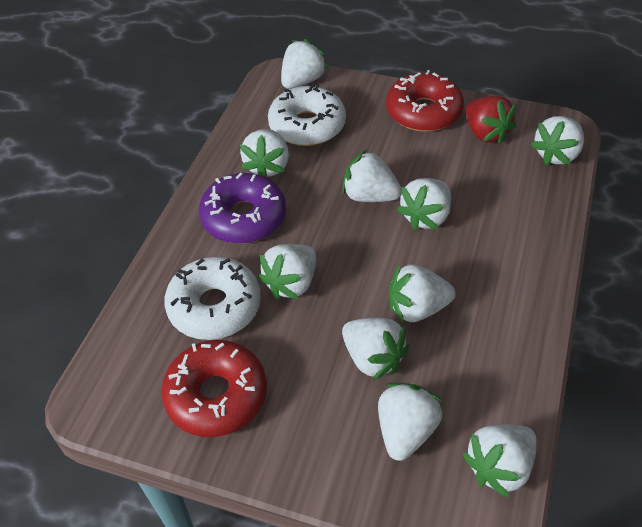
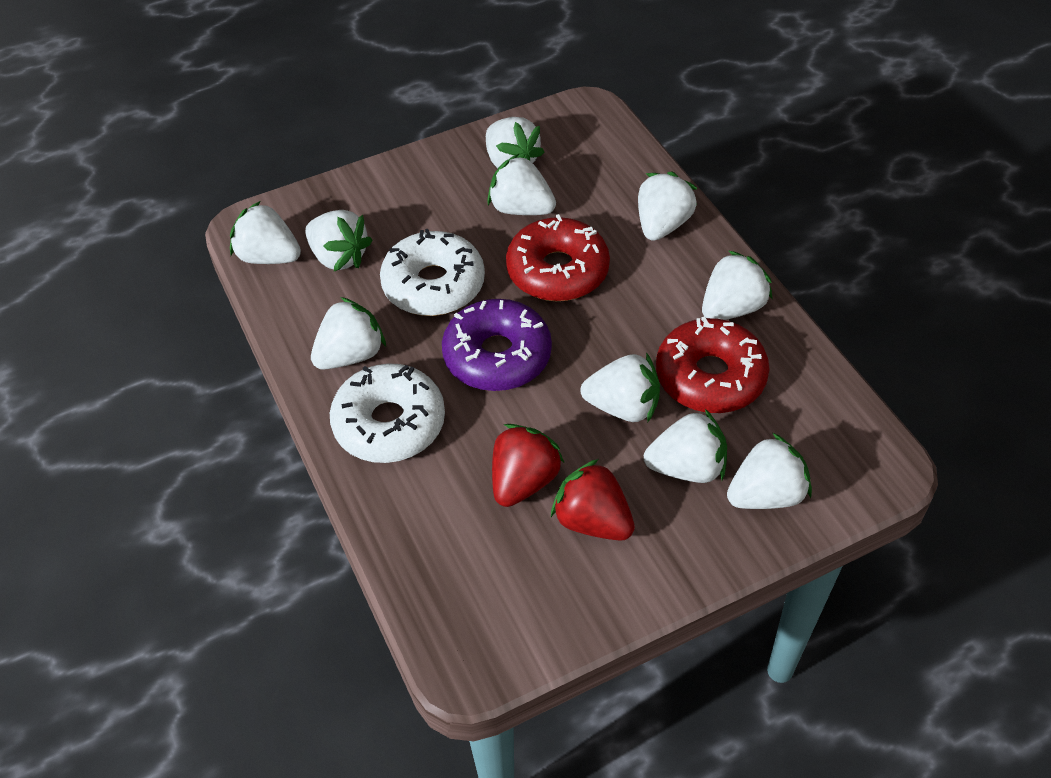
red strawberry: 1 -> 2

